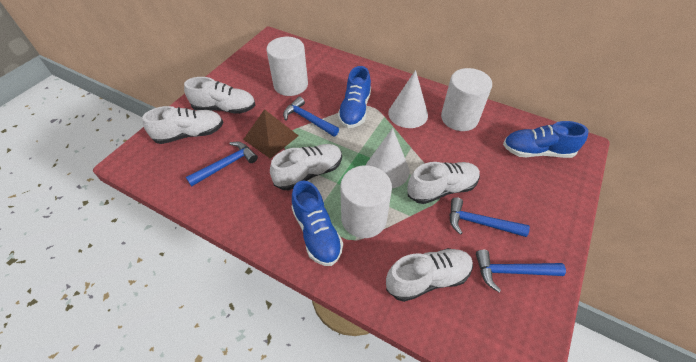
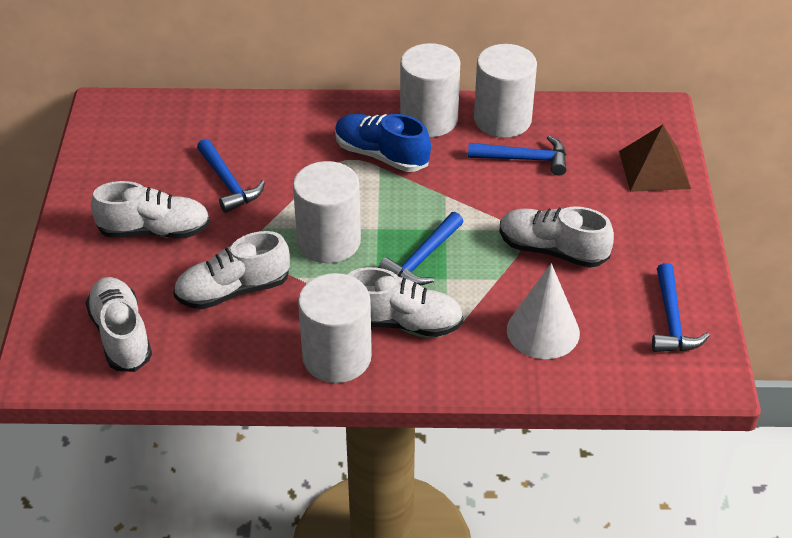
blue shoe: 3 -> 1
white cone: 2 -> 1
white cylinder: 3 -> 4

